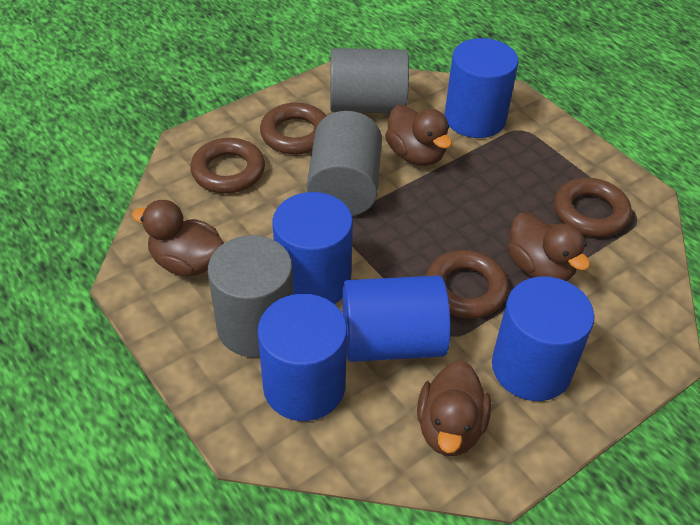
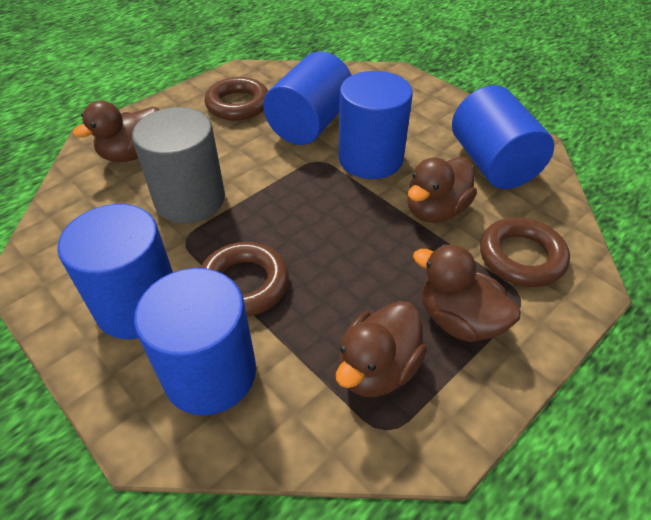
brown ring: 4 -> 3
grey cylinder: 3 -> 1

